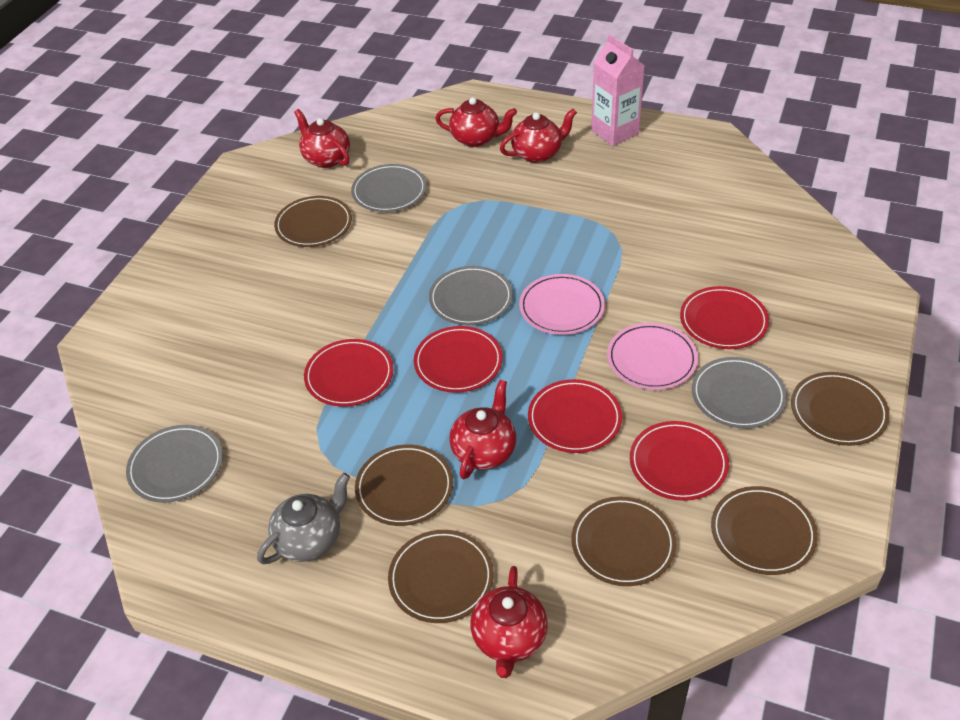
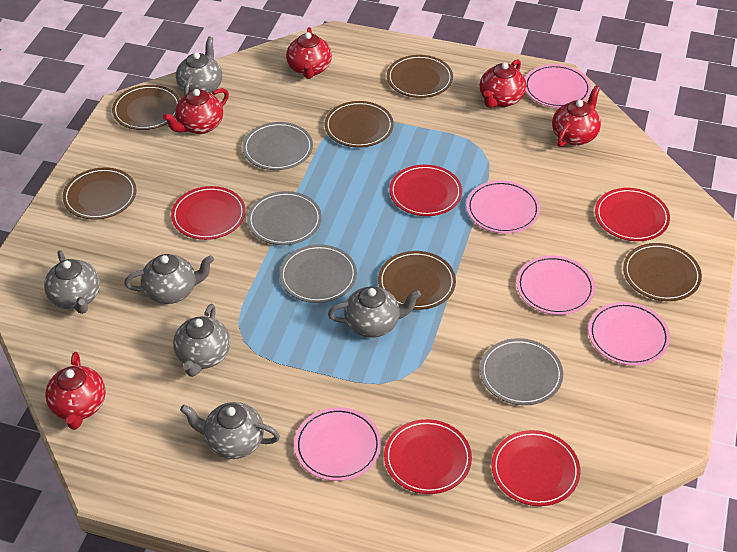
grey teapot: 1 -> 6
pink carton: 1 -> 0
pink plate: 2 -> 5

